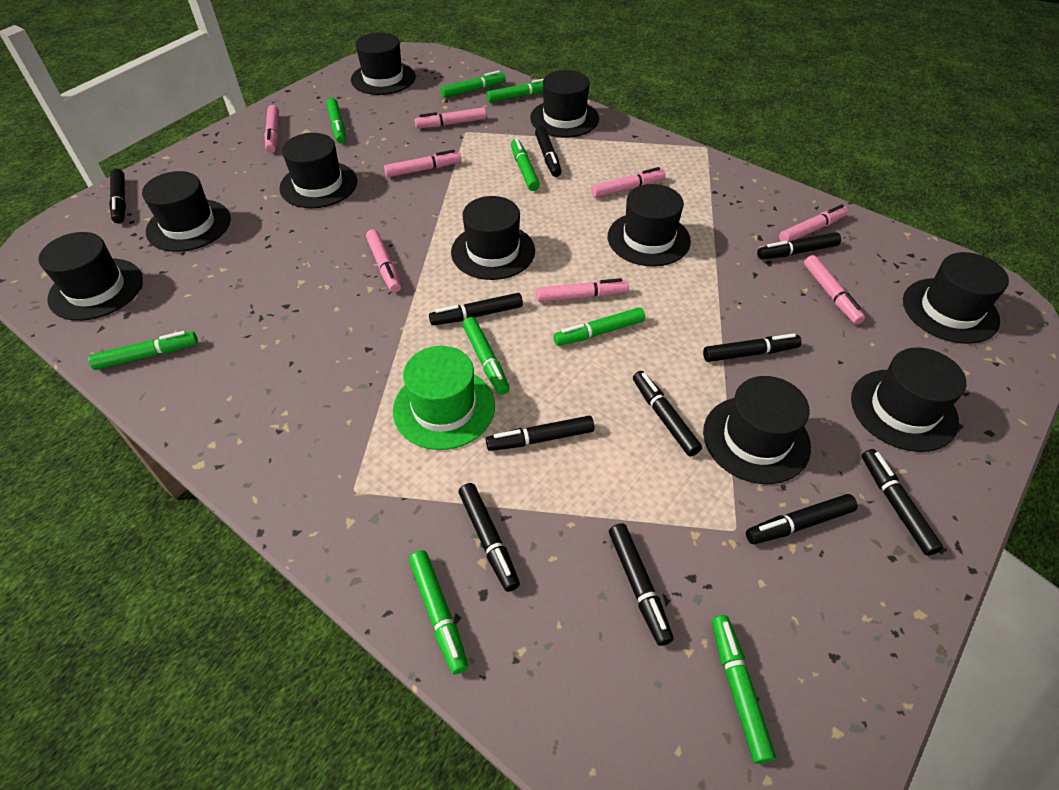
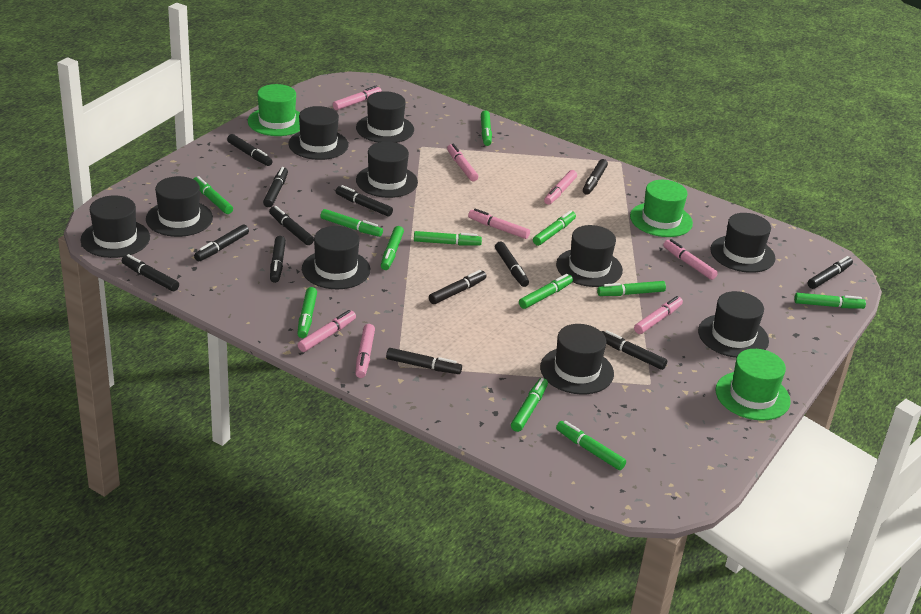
black marker: 11 -> 13
green hat: 1 -> 3
green marker: 9 -> 12

